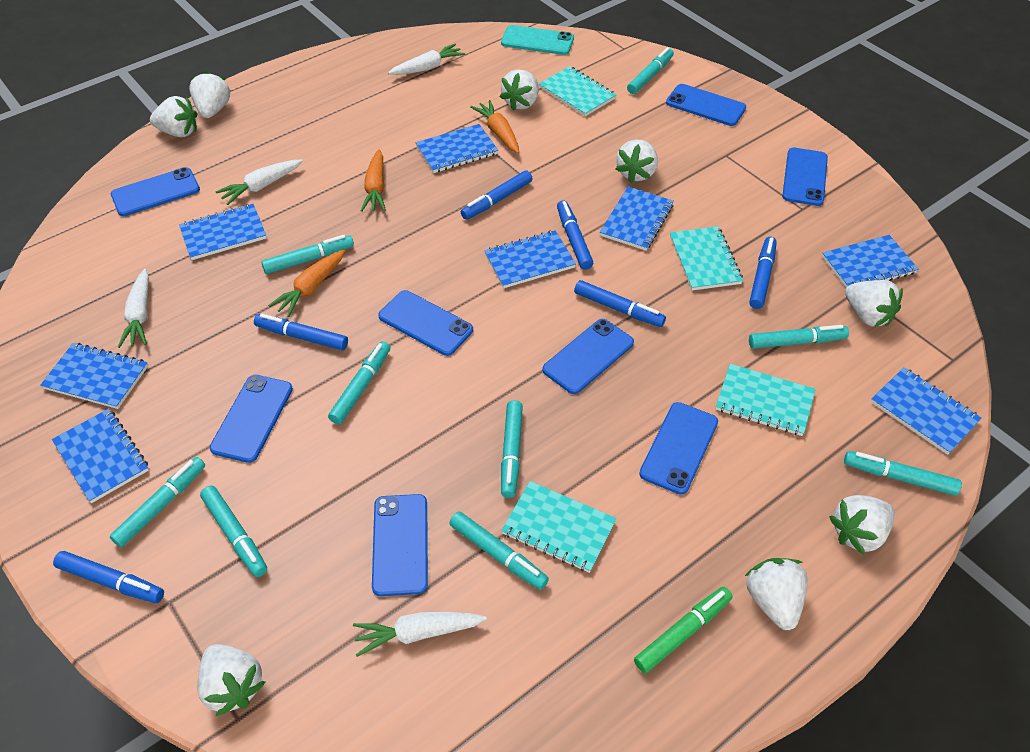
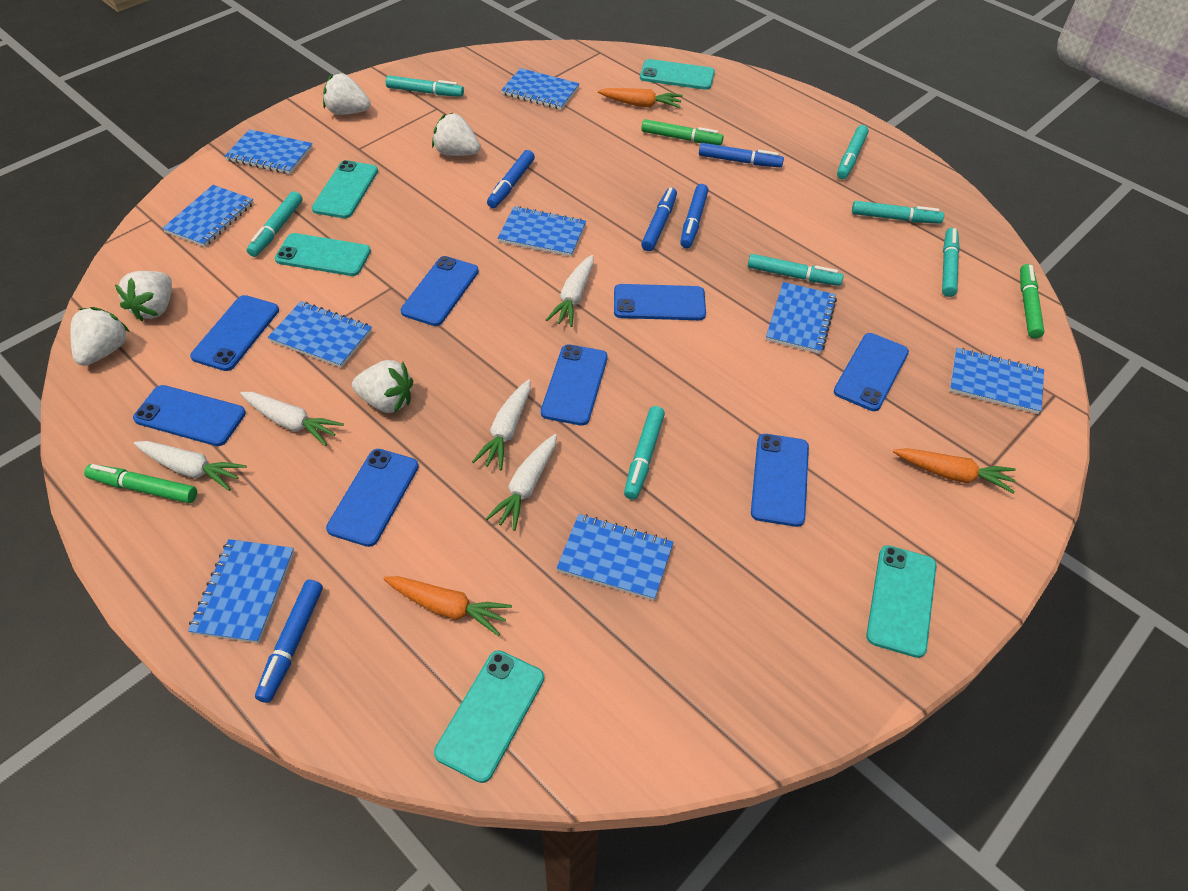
blue marker: 6 -> 5
blue notebook: 8 -> 9
green marker: 1 -> 3
turquoise marker: 9 -> 7
turquoise notebook: 4 -> 0
turquoise phone: 1 -> 5
white carrot: 4 -> 5
white strawberry: 8 -> 5

